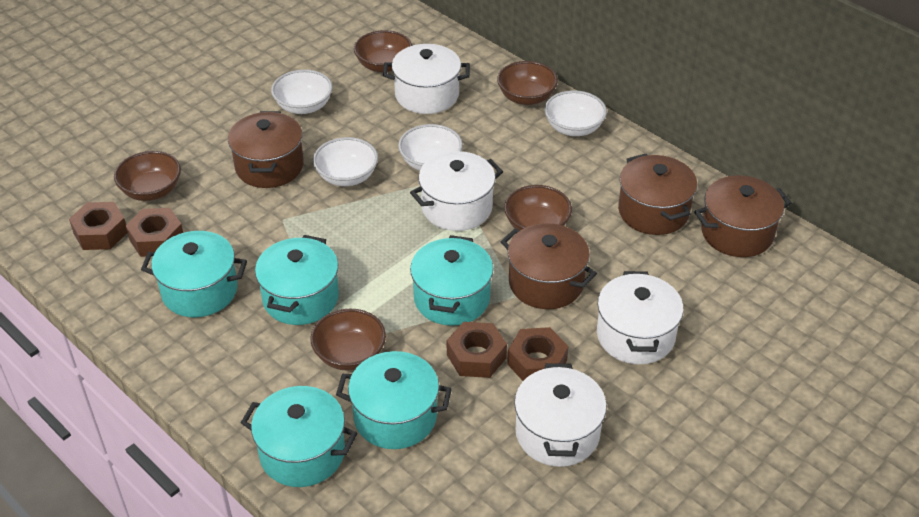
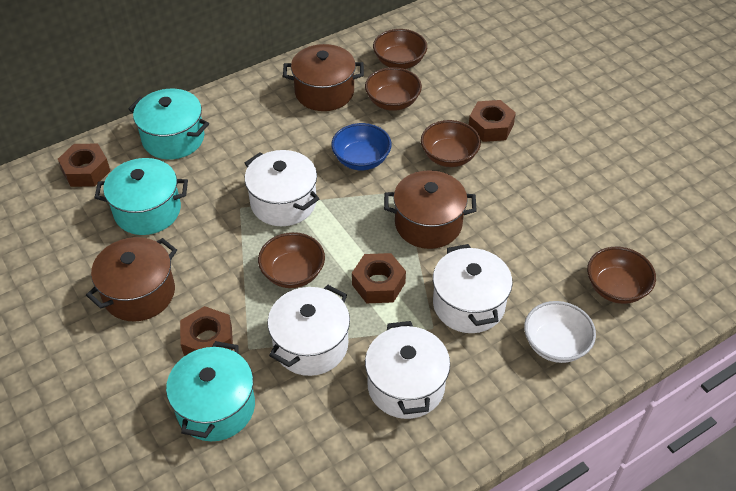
blue bowl: 0 -> 1
brown pot: 4 -> 3
turquoise pot: 5 -> 3
white bowl: 4 -> 1

